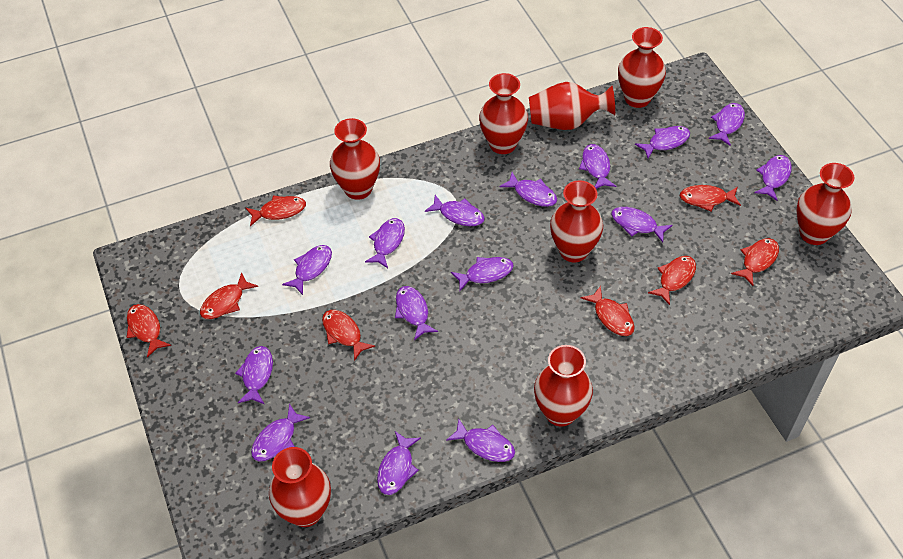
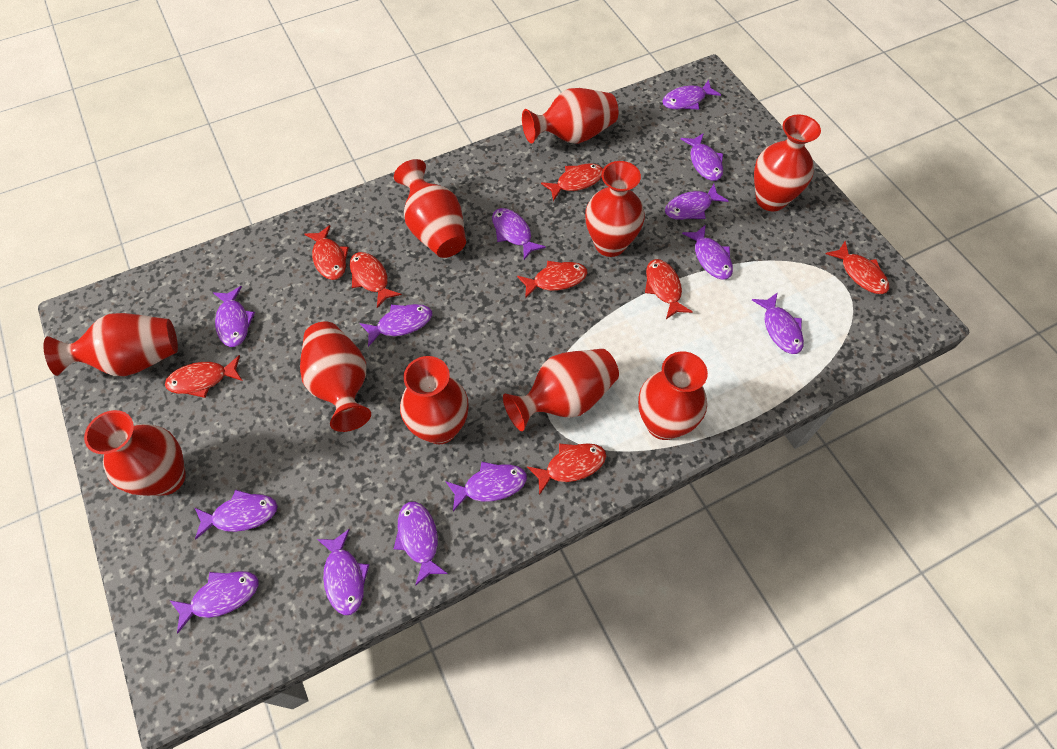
purple fish: 15 -> 13
red vase: 8 -> 10

